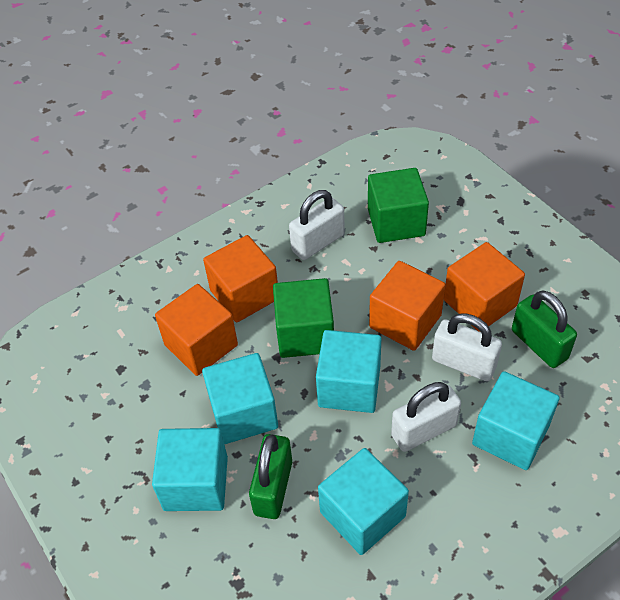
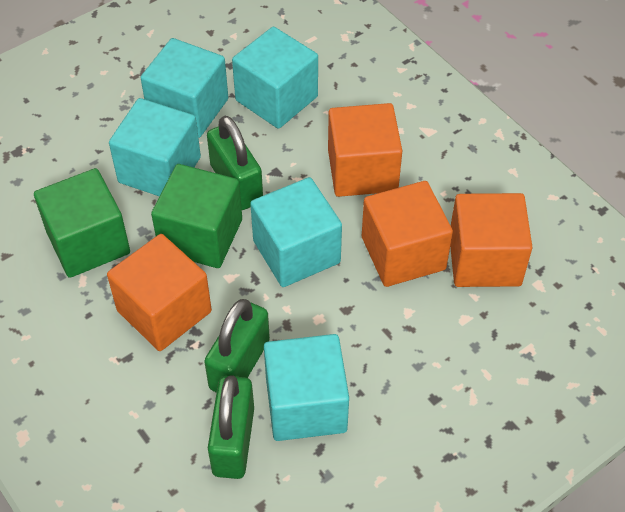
green padlock: 2 -> 3
white padlock: 3 -> 0

